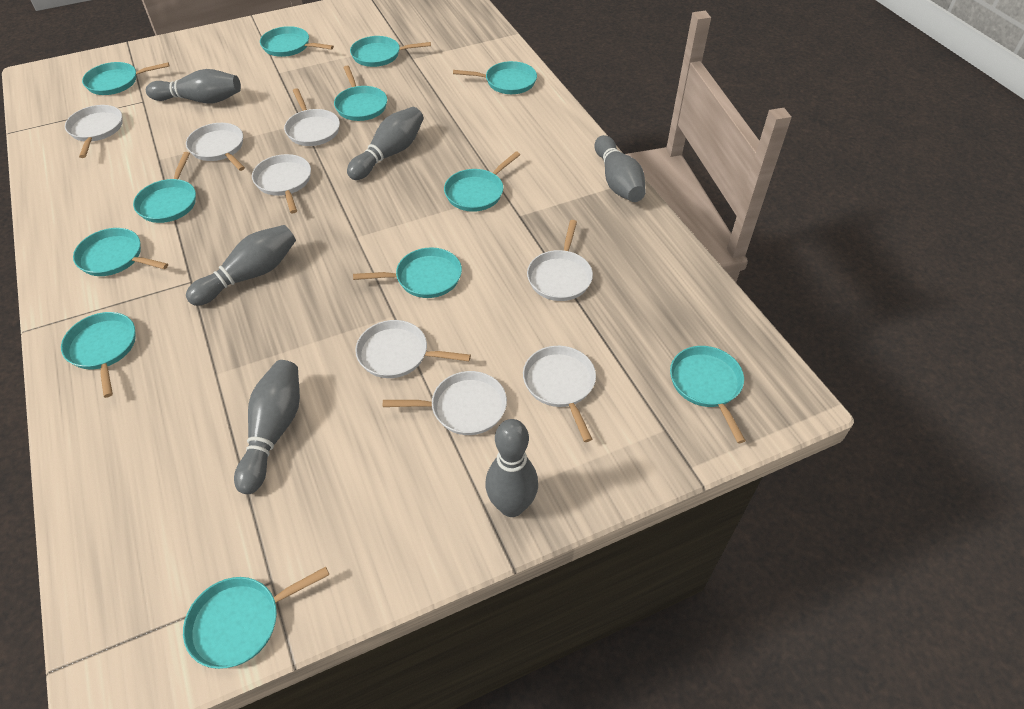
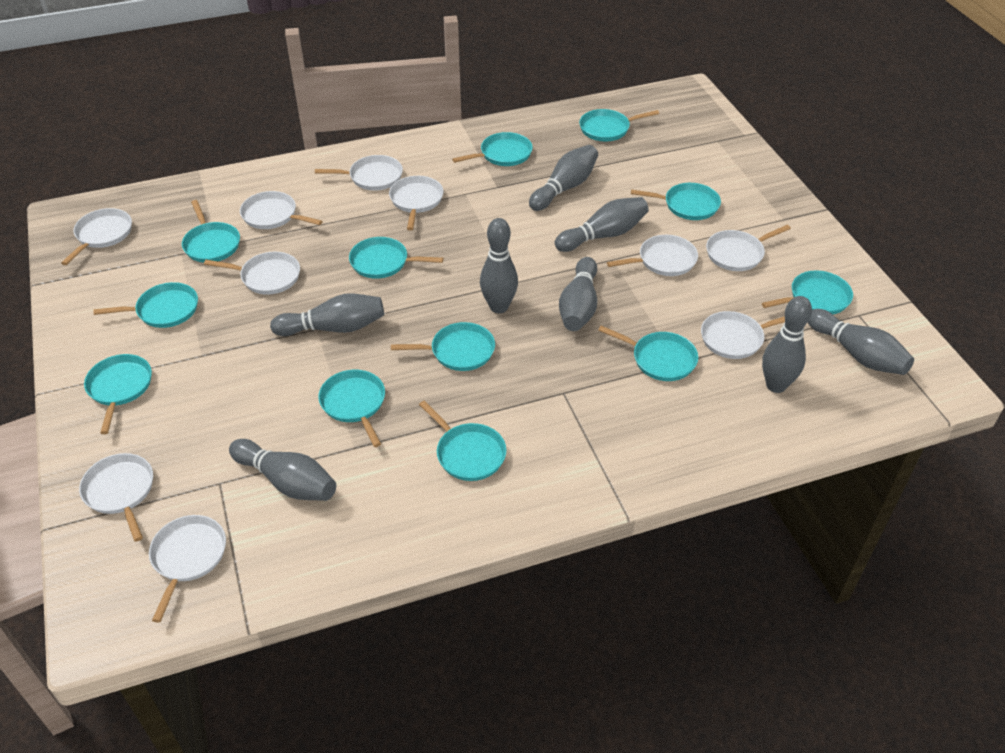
grey bowling pin: 6 -> 8
white pan: 8 -> 10

